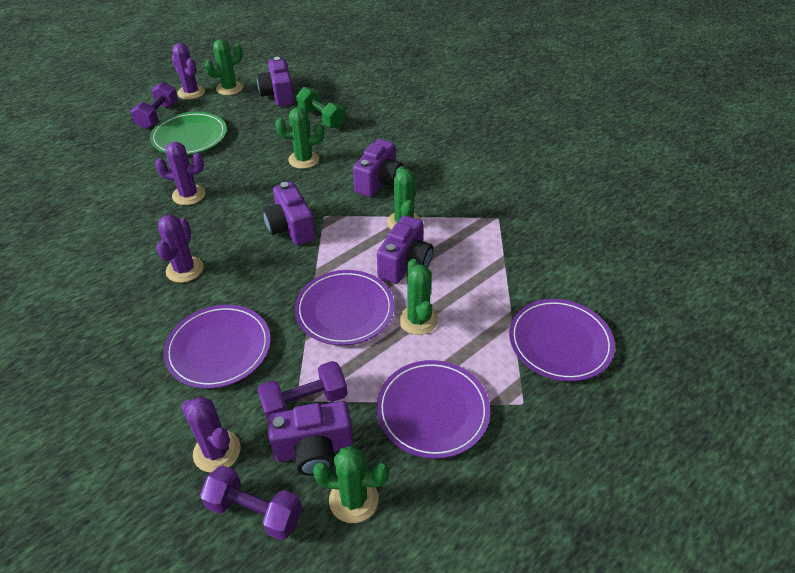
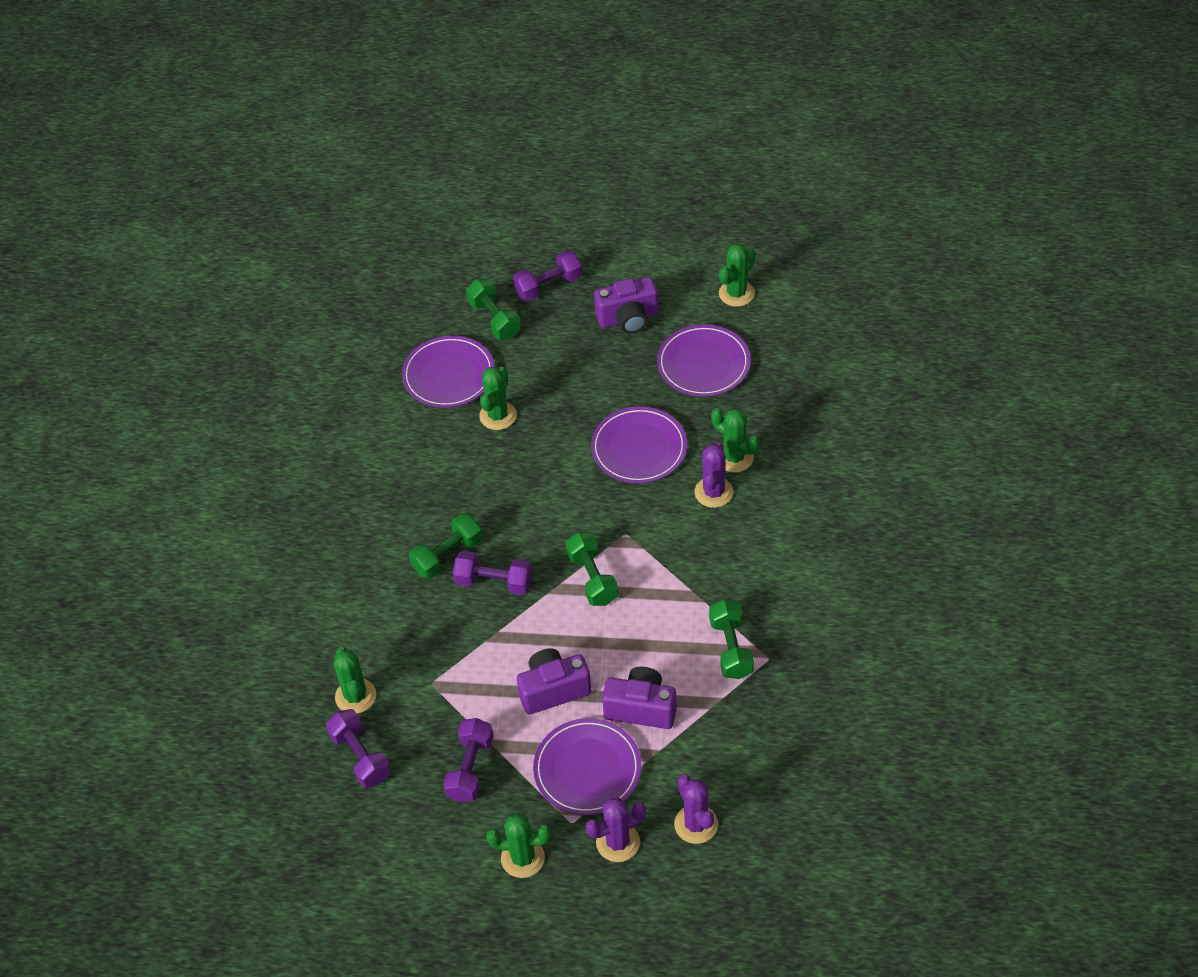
green dumbbell: 1 -> 4
green plate: 1 -> 0
purple cactus: 4 -> 3
purple camera: 5 -> 3
purple dumbbell: 3 -> 4

